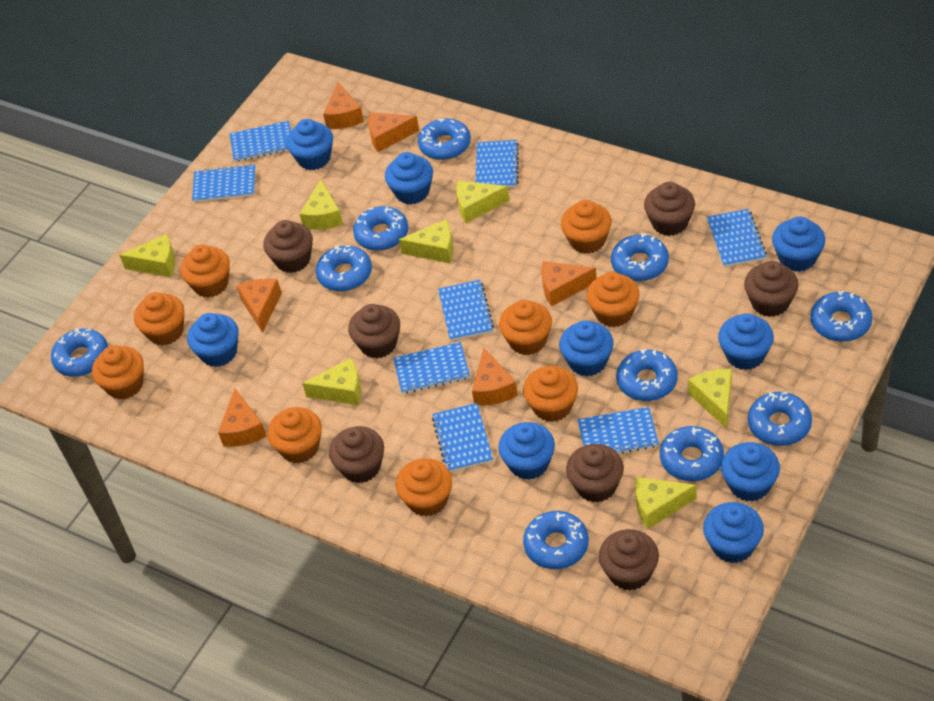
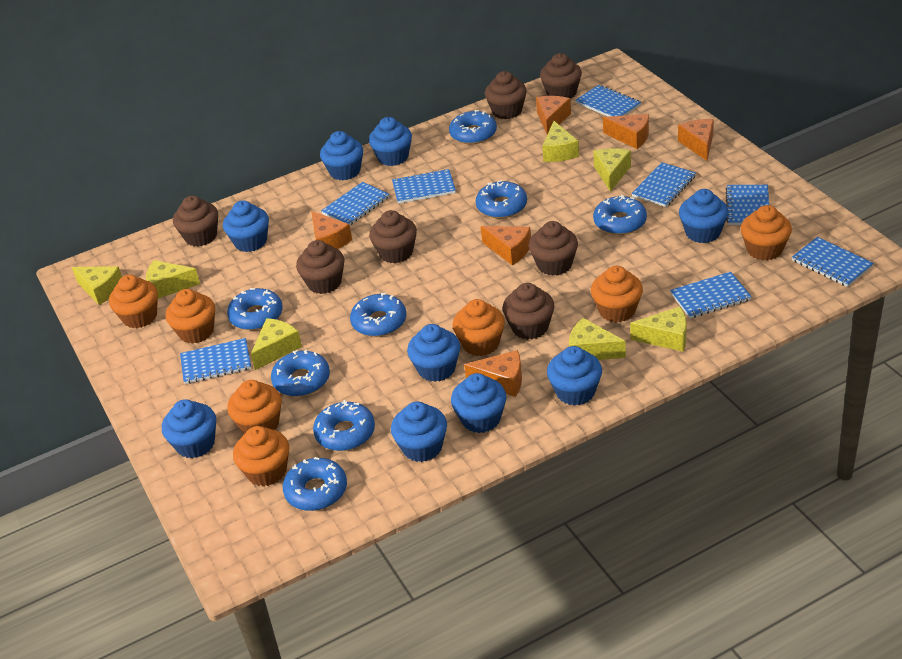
blue donut: 10 -> 8
orange cupcake: 9 -> 7

